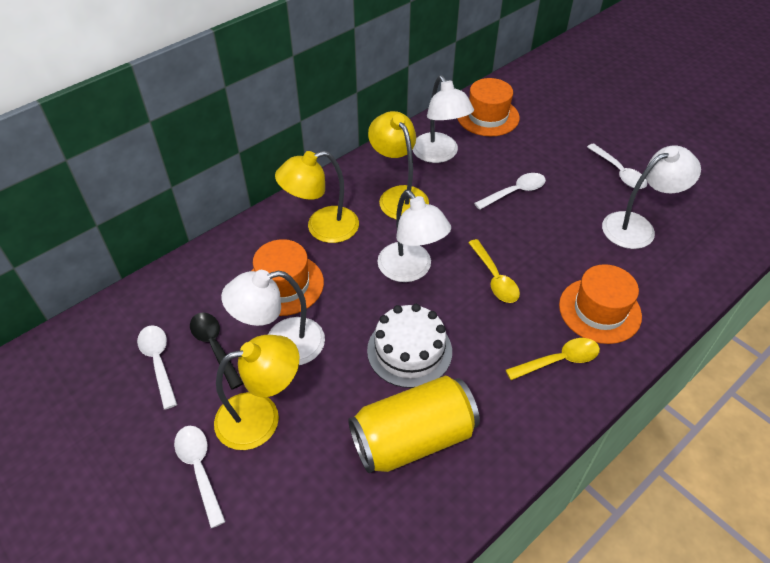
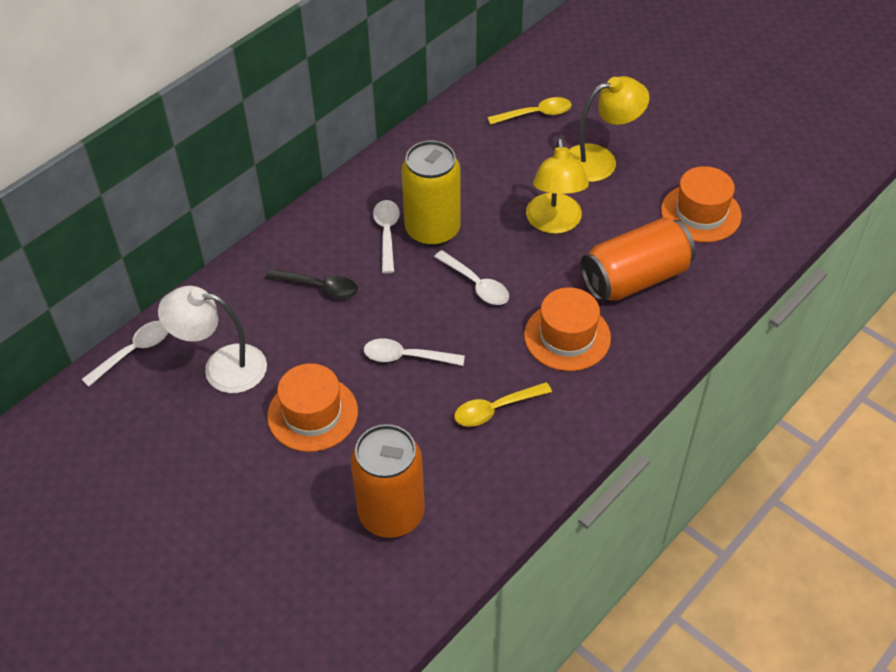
orange can: 0 -> 2
white cake: 1 -> 0
white lamp: 4 -> 1
yellow lamp: 3 -> 2

